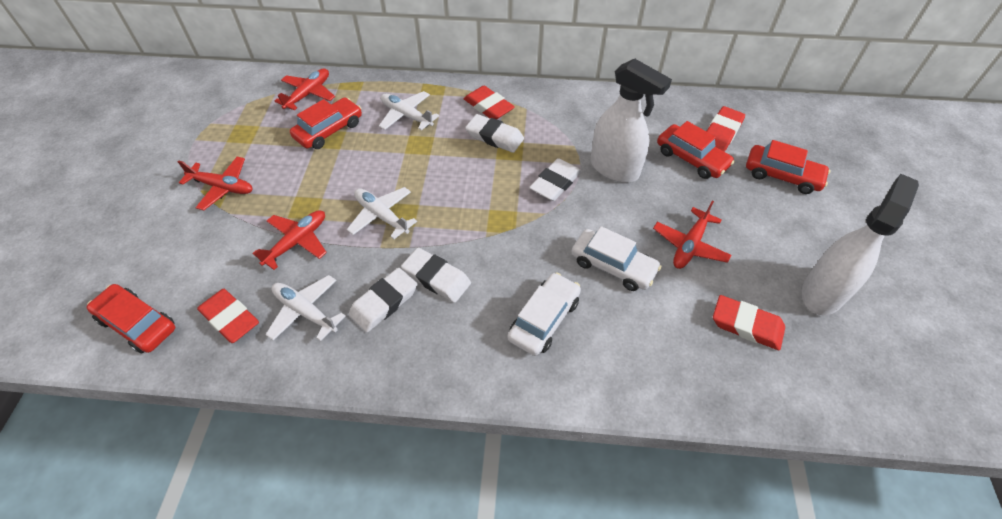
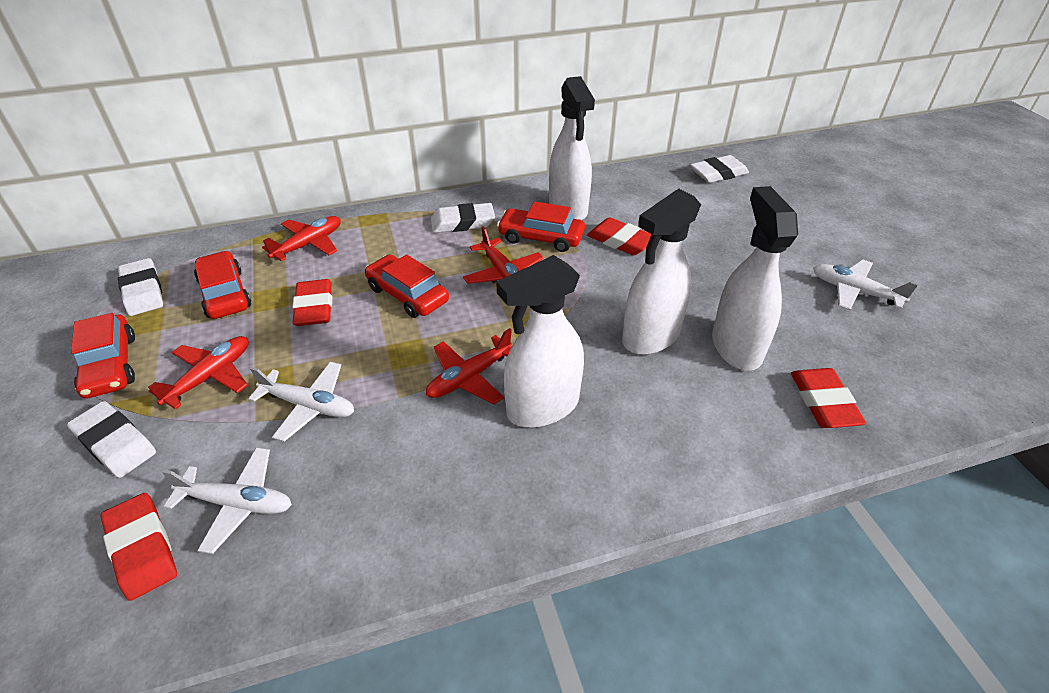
white car: 2 -> 0
white spray bottle: 2 -> 4

